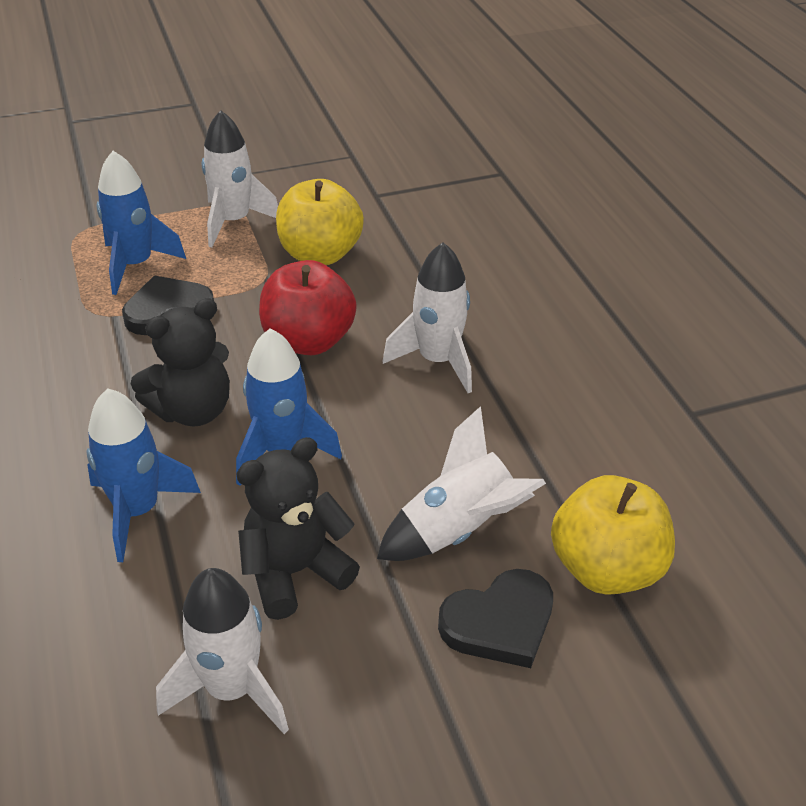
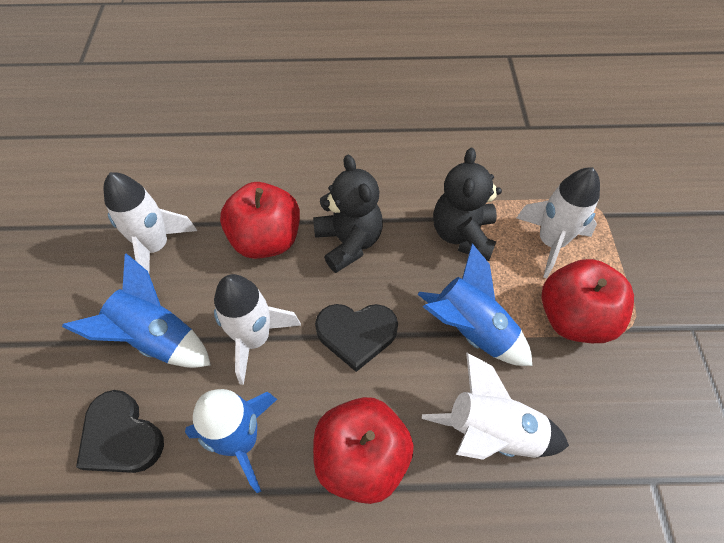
red apple: 1 -> 3
yellow apple: 2 -> 0

